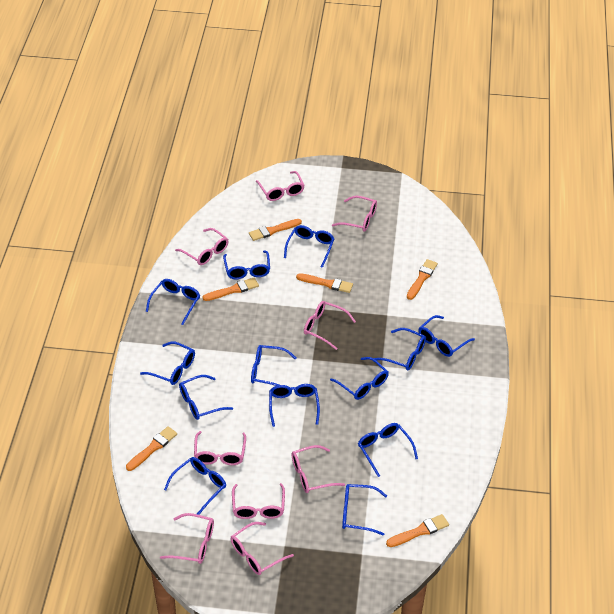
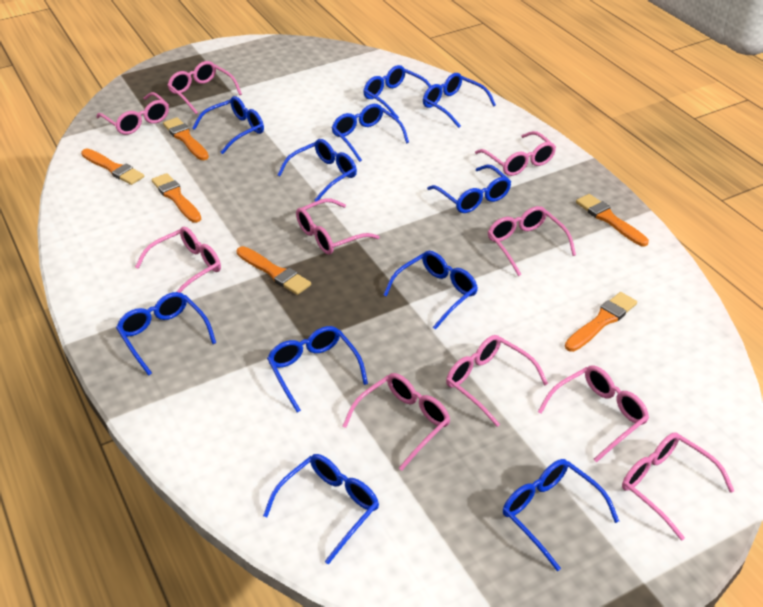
blue glasses: 13 -> 11
pink glasses: 9 -> 10

